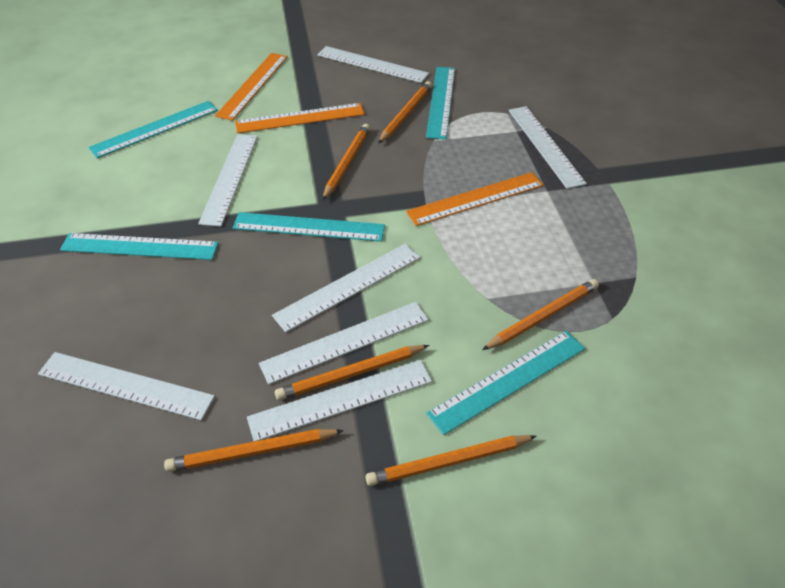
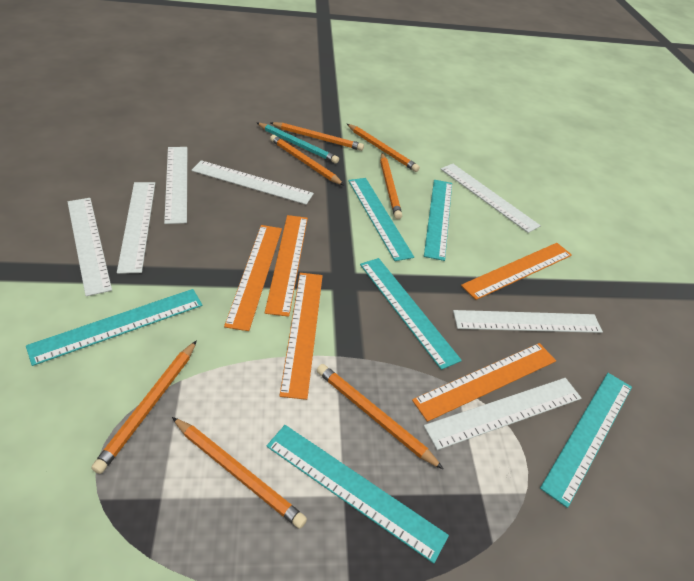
orange pencil: 6 -> 7
orange ruler: 3 -> 5
turquoise pencil: 0 -> 1
turquoise ruler: 5 -> 6

